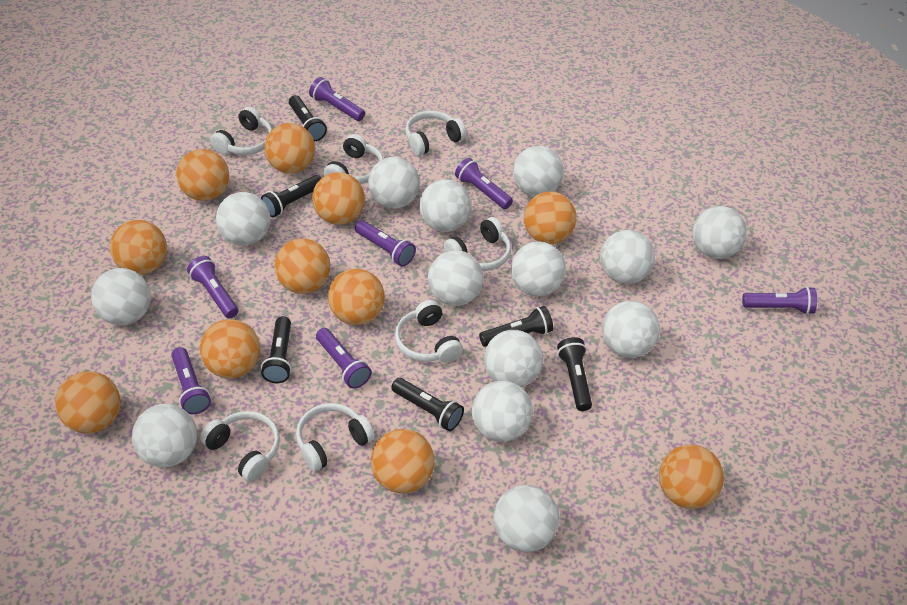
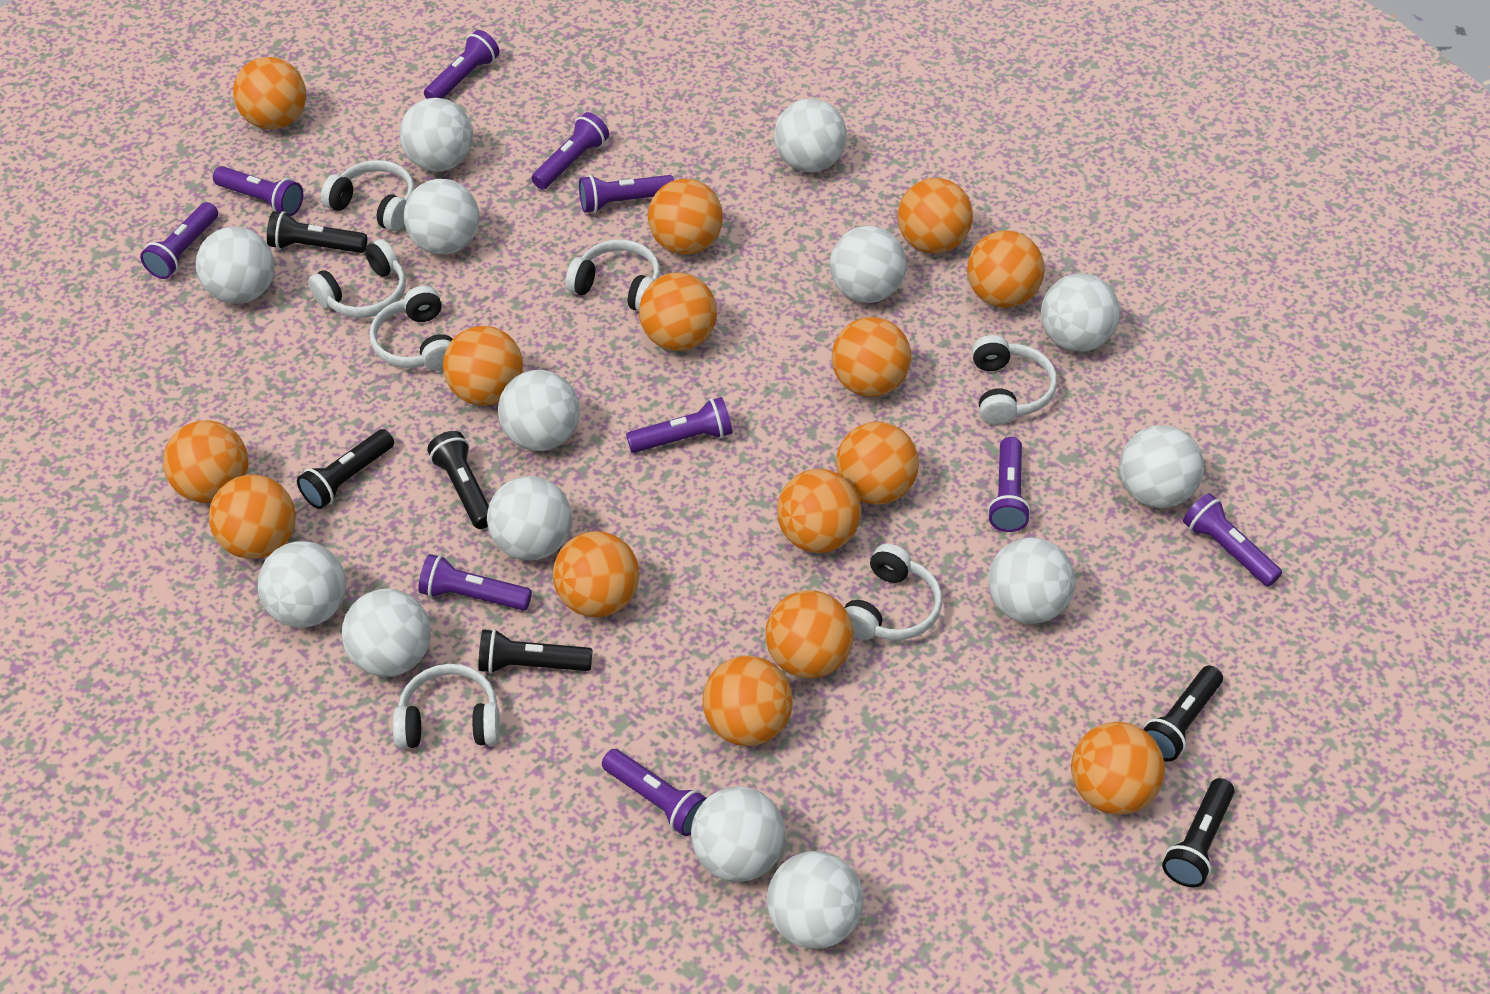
orange ball: 11 -> 15
purple flashlight: 7 -> 10

